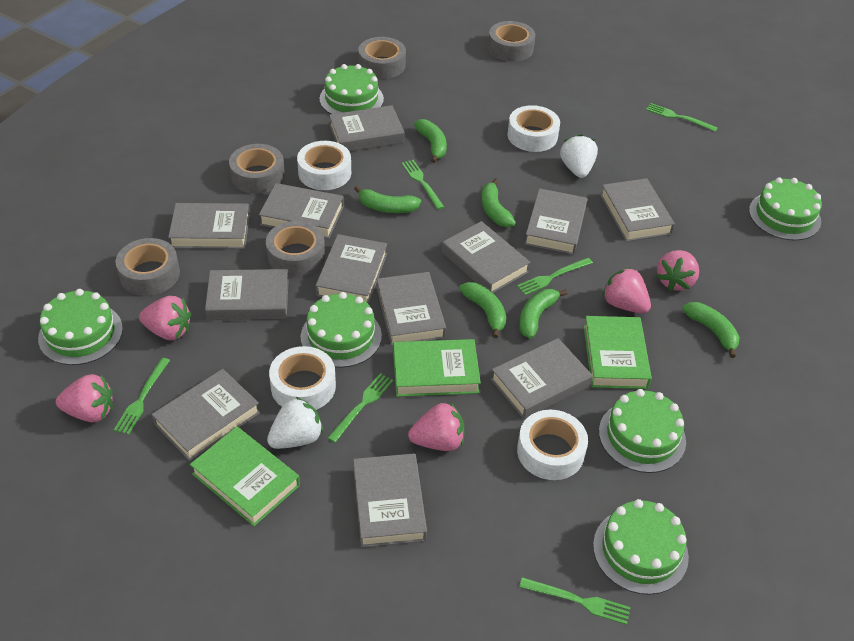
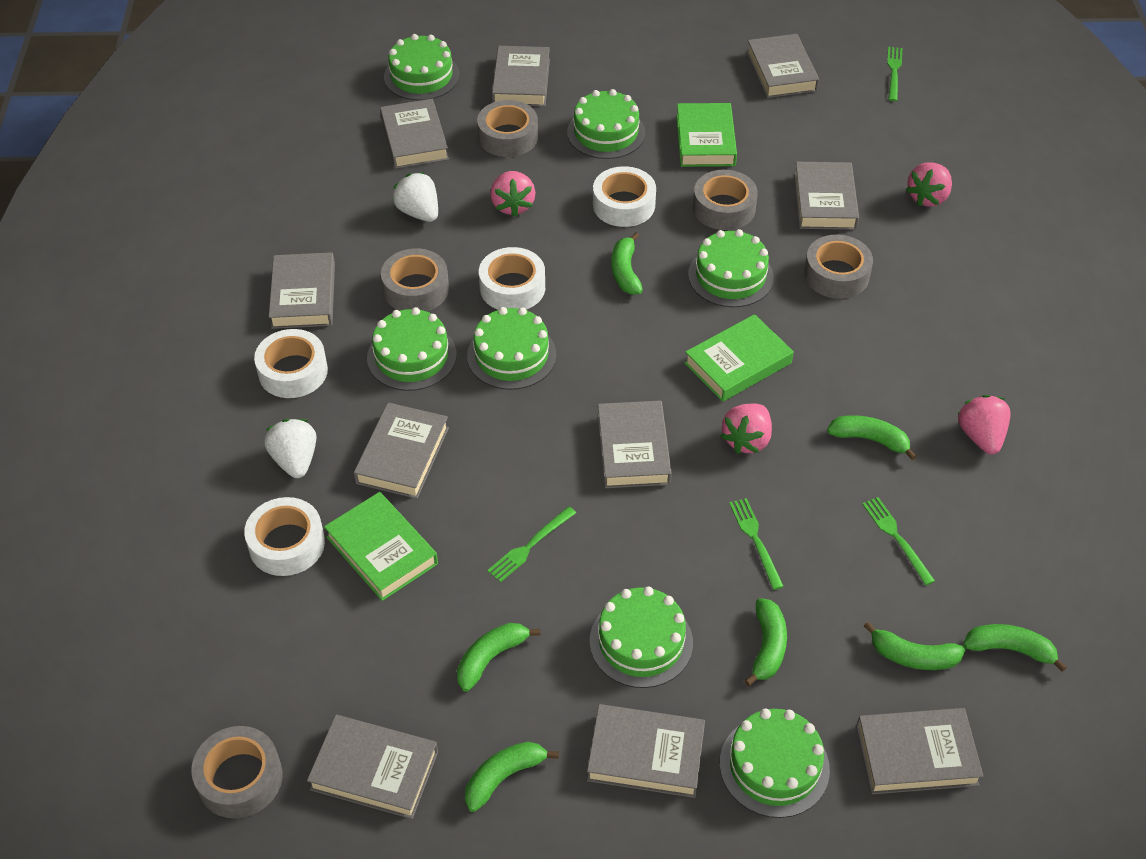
green banana: 6 -> 7
green cake: 6 -> 7
green fork: 6 -> 4
grey book: 12 -> 10
pink strawberry: 5 -> 4

